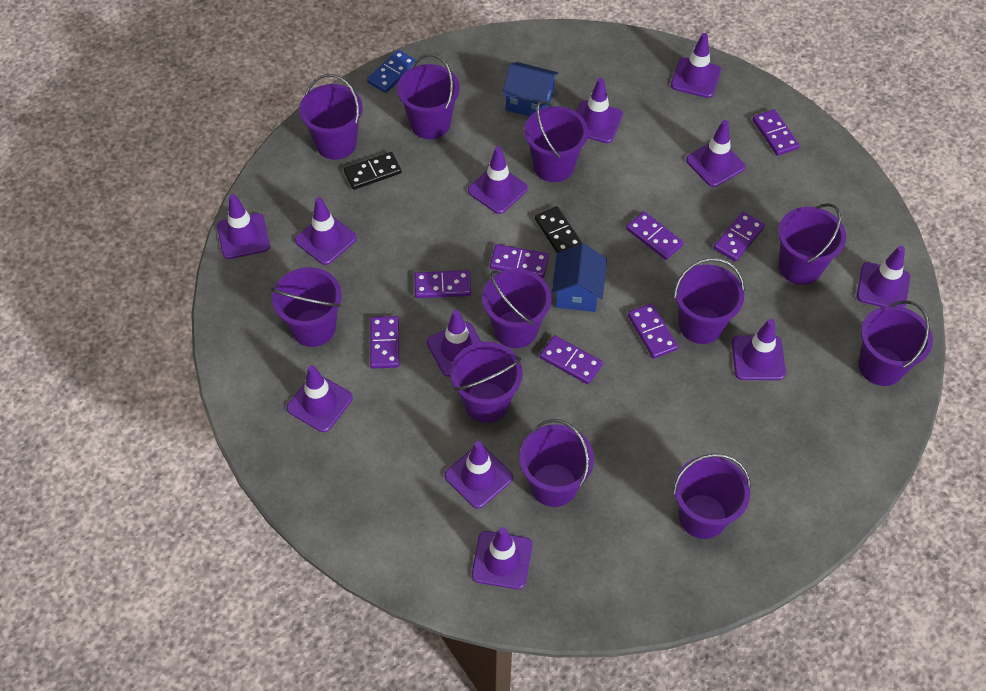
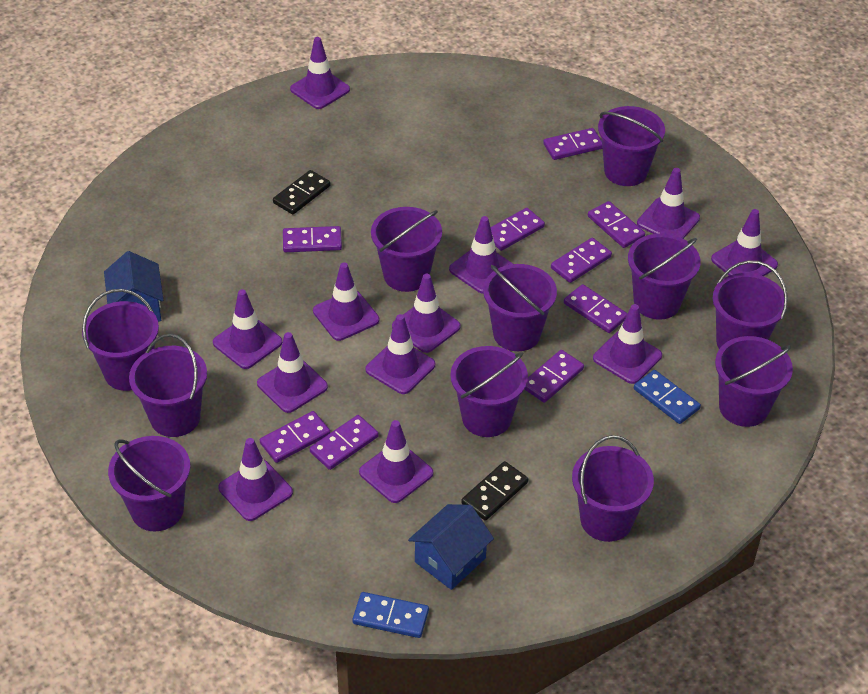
blue domino: 1 -> 2
purple domino: 8 -> 9

